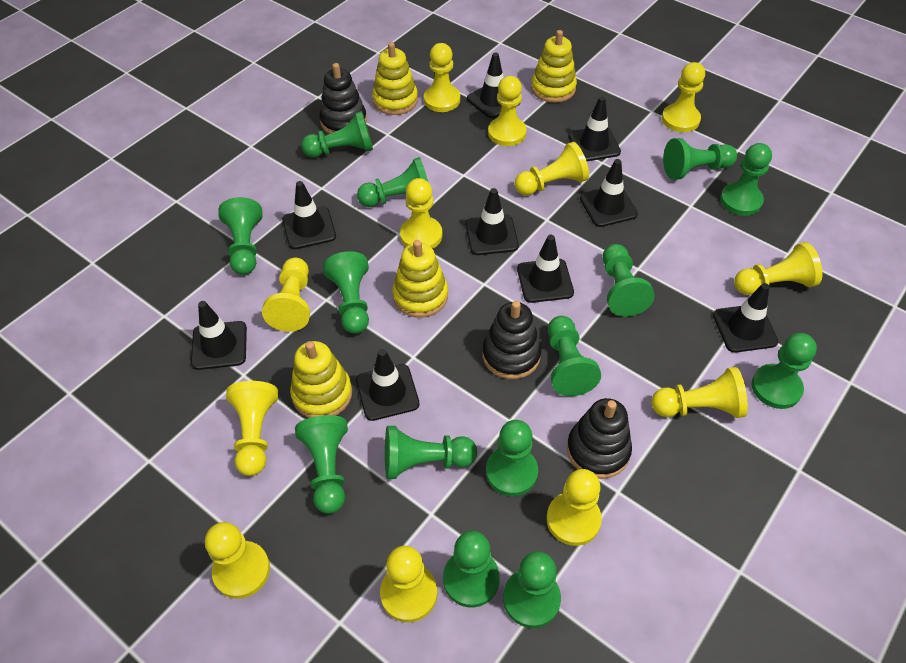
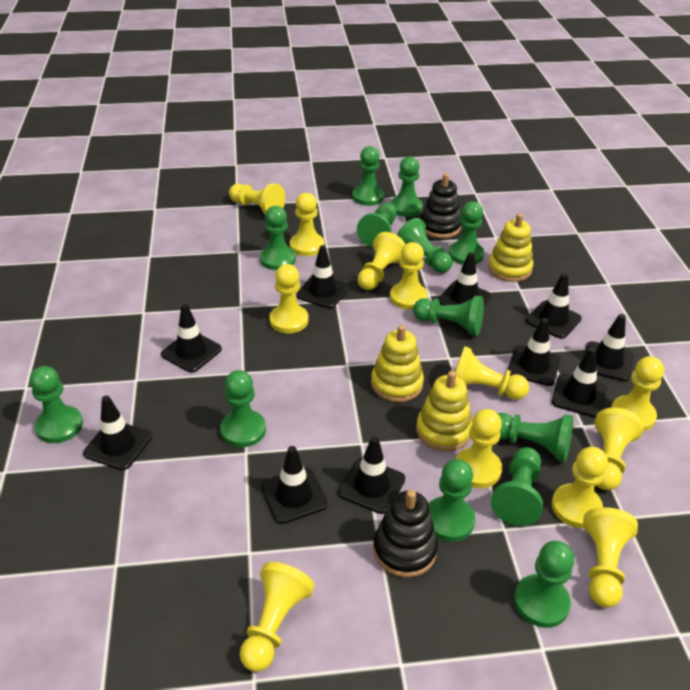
black stacking toy: 3 -> 2
black traffic cone: 9 -> 10
green pawn: 14 -> 13
yellow stacking toy: 4 -> 3

